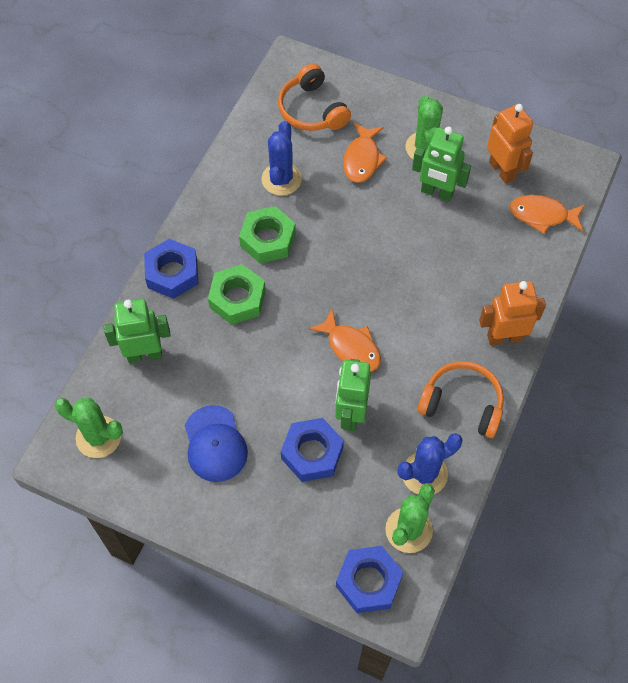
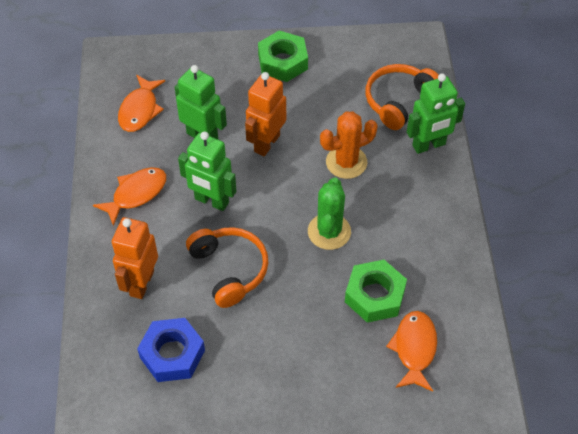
blue cactus: 2 -> 0
blue cap: 1 -> 0
blue nut: 3 -> 1
green cactus: 3 -> 1
orange cactus: 0 -> 1

